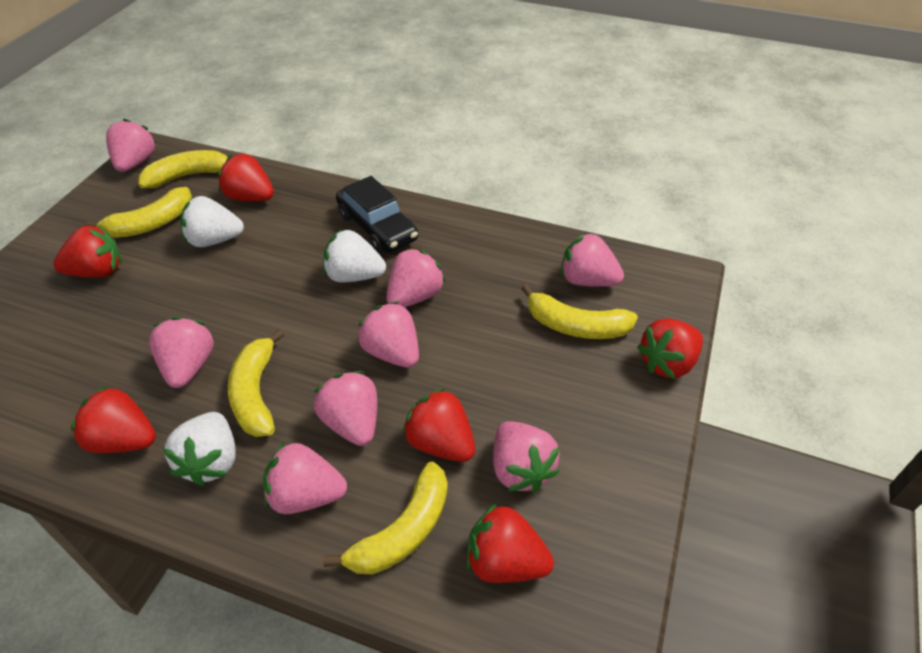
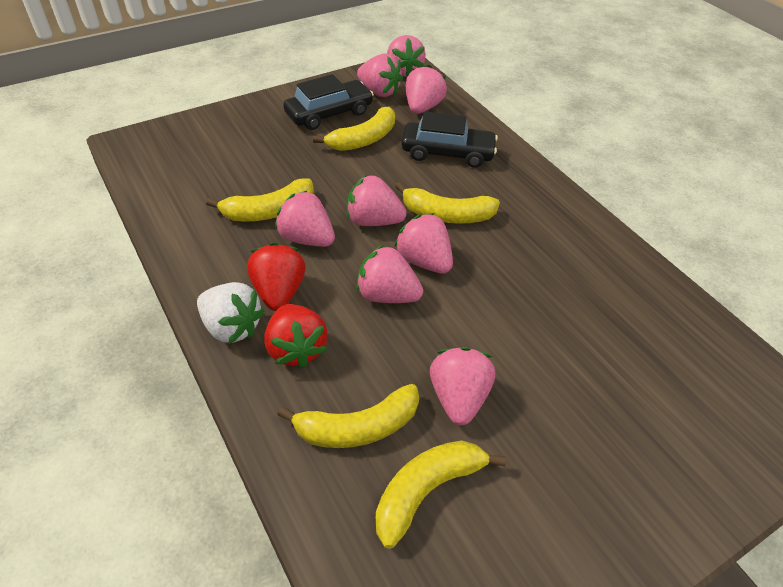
black car: 1 -> 2
red strawberry: 6 -> 2
white strawberry: 3 -> 1

